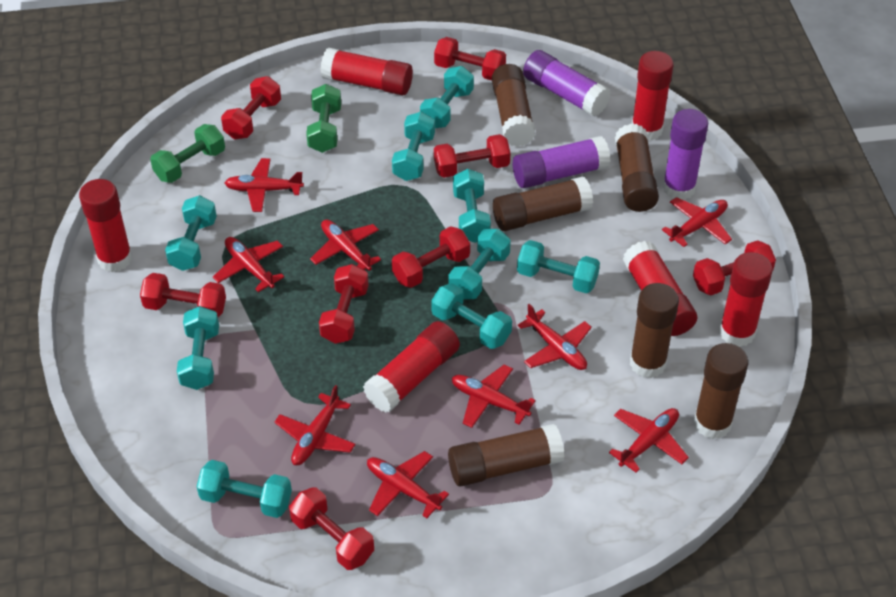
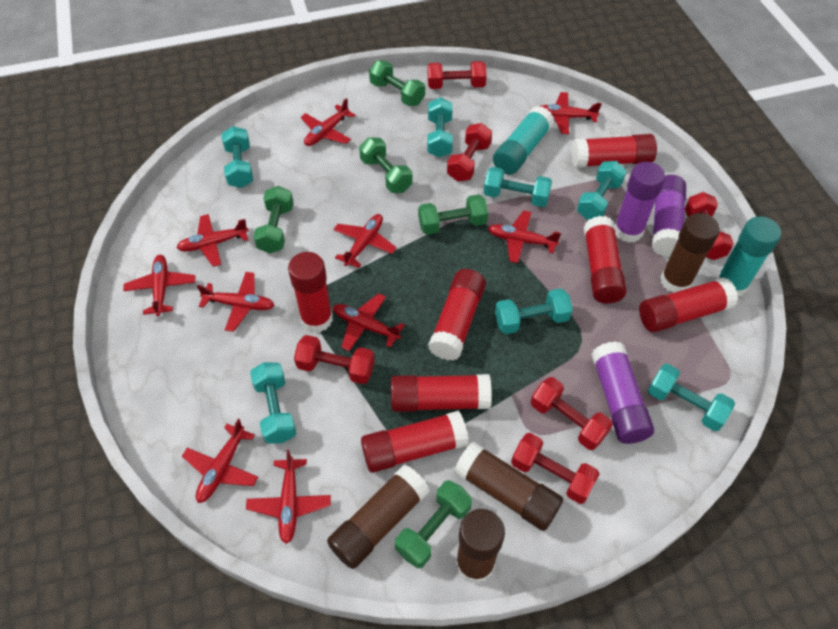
brown glue stick: 6 -> 4
green dumbbell: 2 -> 5
red dumbbell: 8 -> 6
red glue stick: 6 -> 7
red plane: 9 -> 10
turquoise dumbbell: 9 -> 7
turquoise glue stick: 0 -> 2

